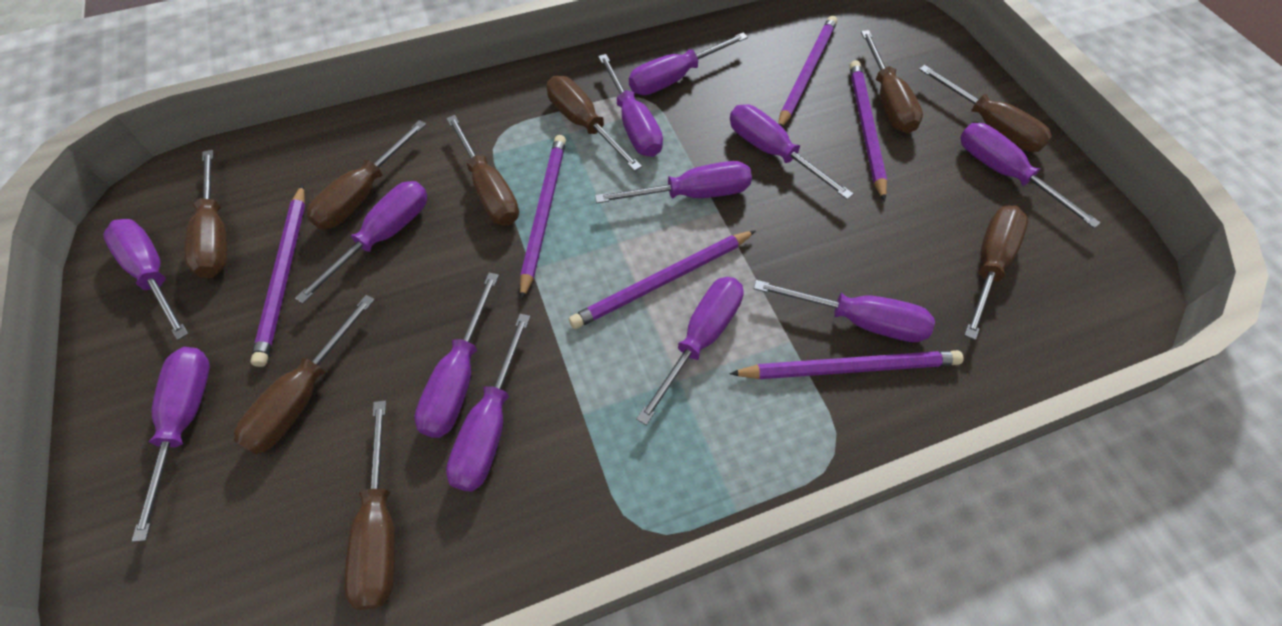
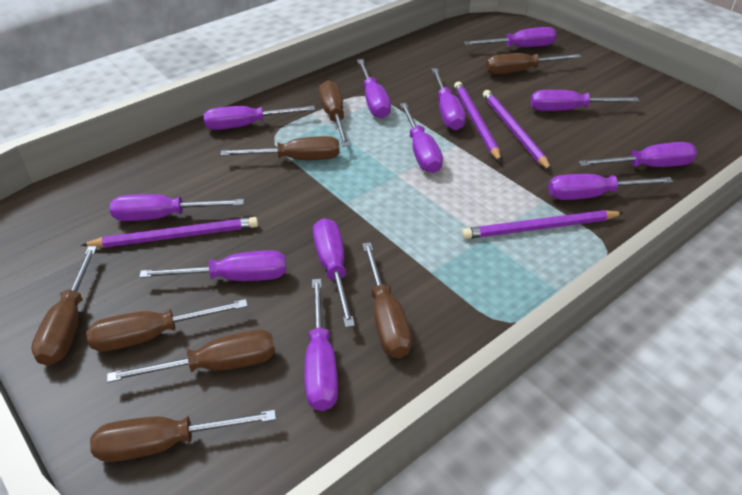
brown screwdriver: 9 -> 8
purple pencil: 6 -> 4

